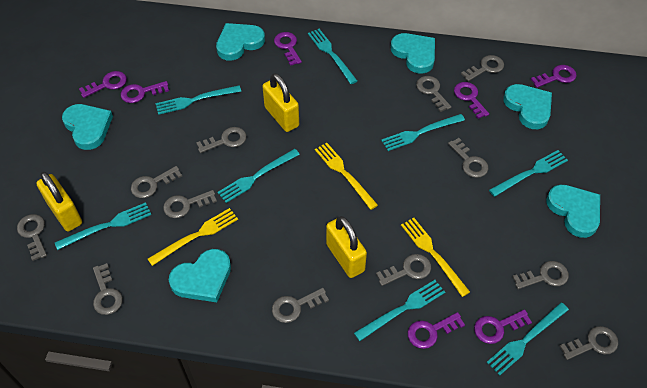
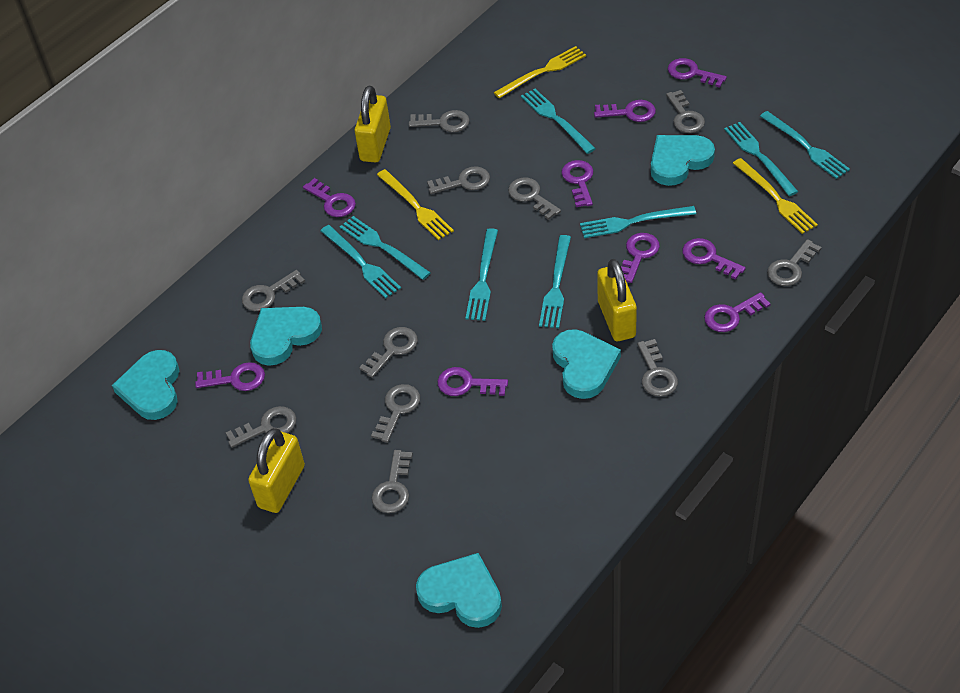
grey key: 12 -> 11
purple key: 7 -> 9
turquoise heart: 6 -> 5

